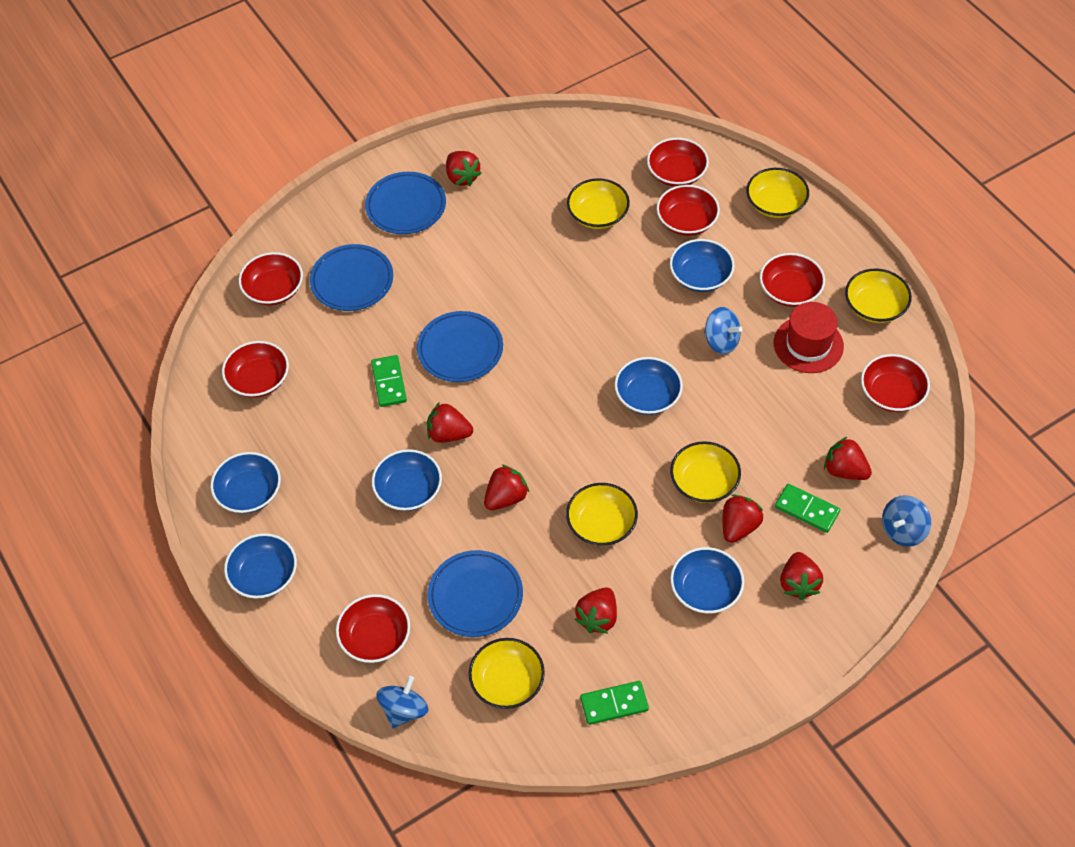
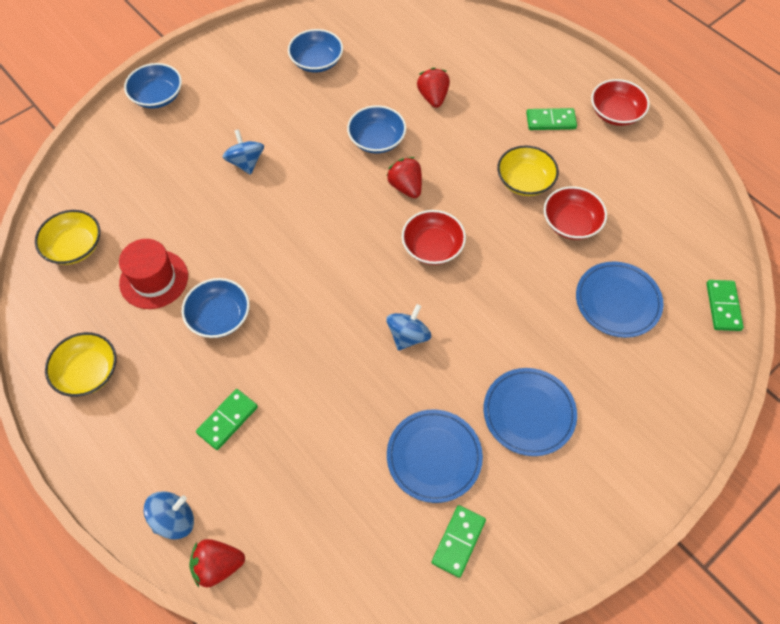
blue bowl: 6 -> 4
blue plate: 4 -> 3
green domino: 3 -> 4
red bowl: 7 -> 3
red strawberry: 7 -> 3
yellow bowl: 6 -> 3

